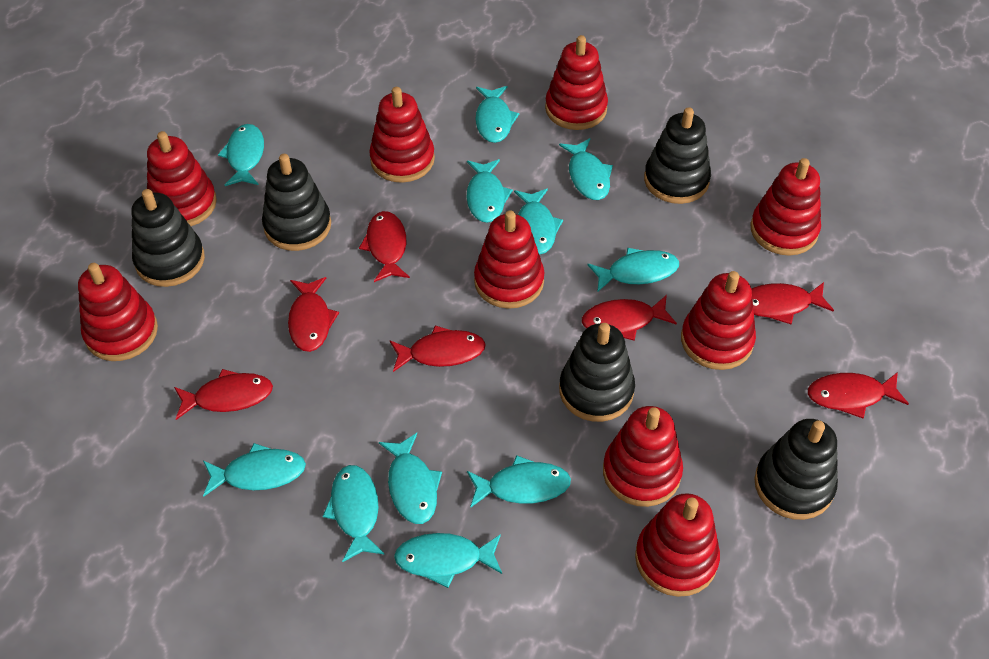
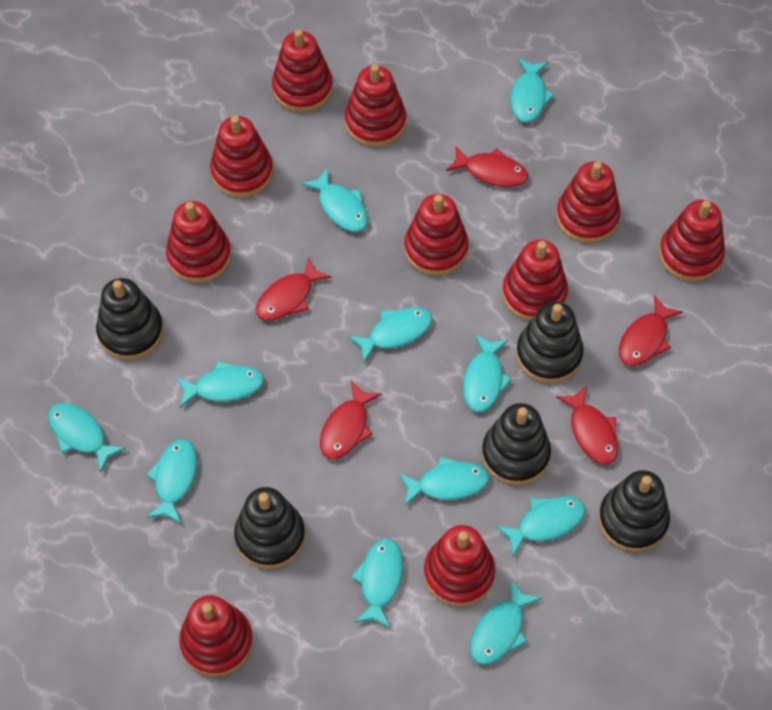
red fish: 7 -> 5
red stacking toy: 9 -> 10

